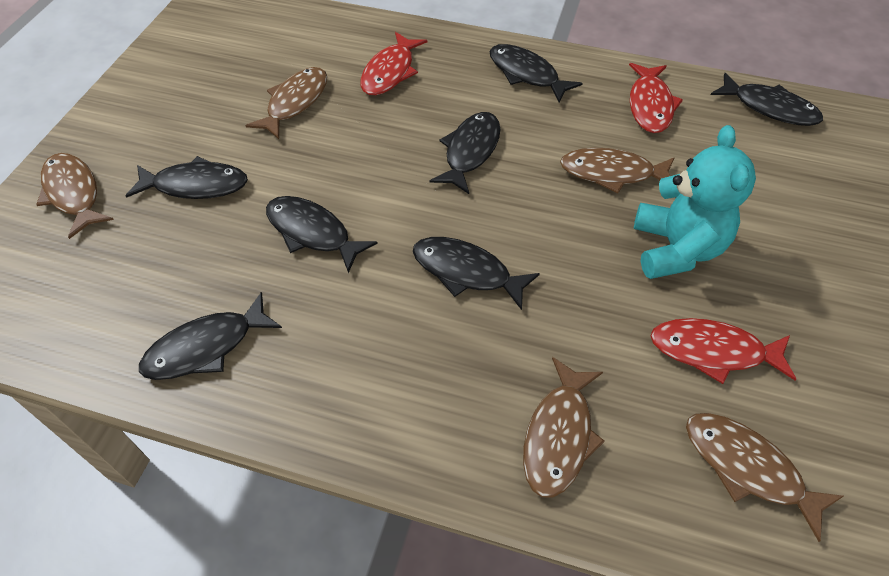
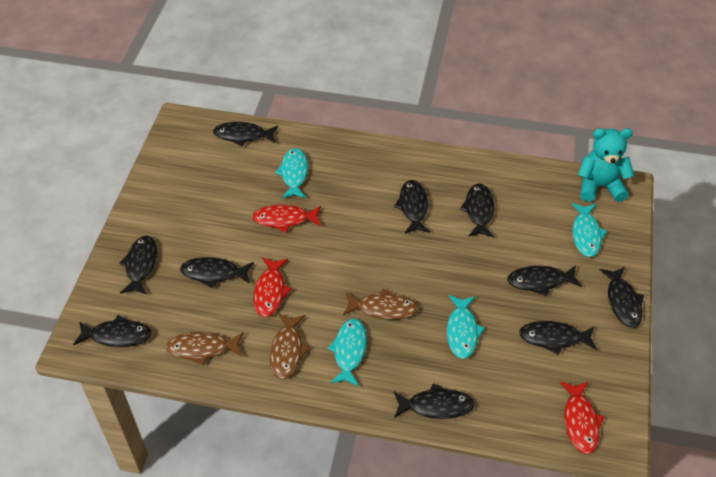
black fish: 7 -> 10
brown fish: 5 -> 3
turquoise fish: 0 -> 4

